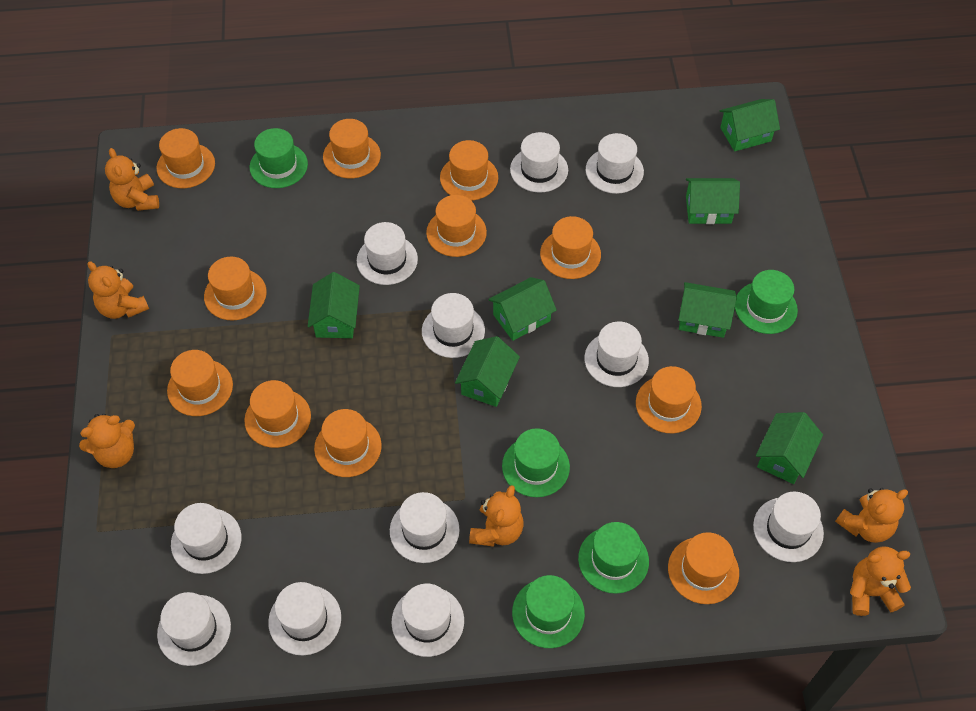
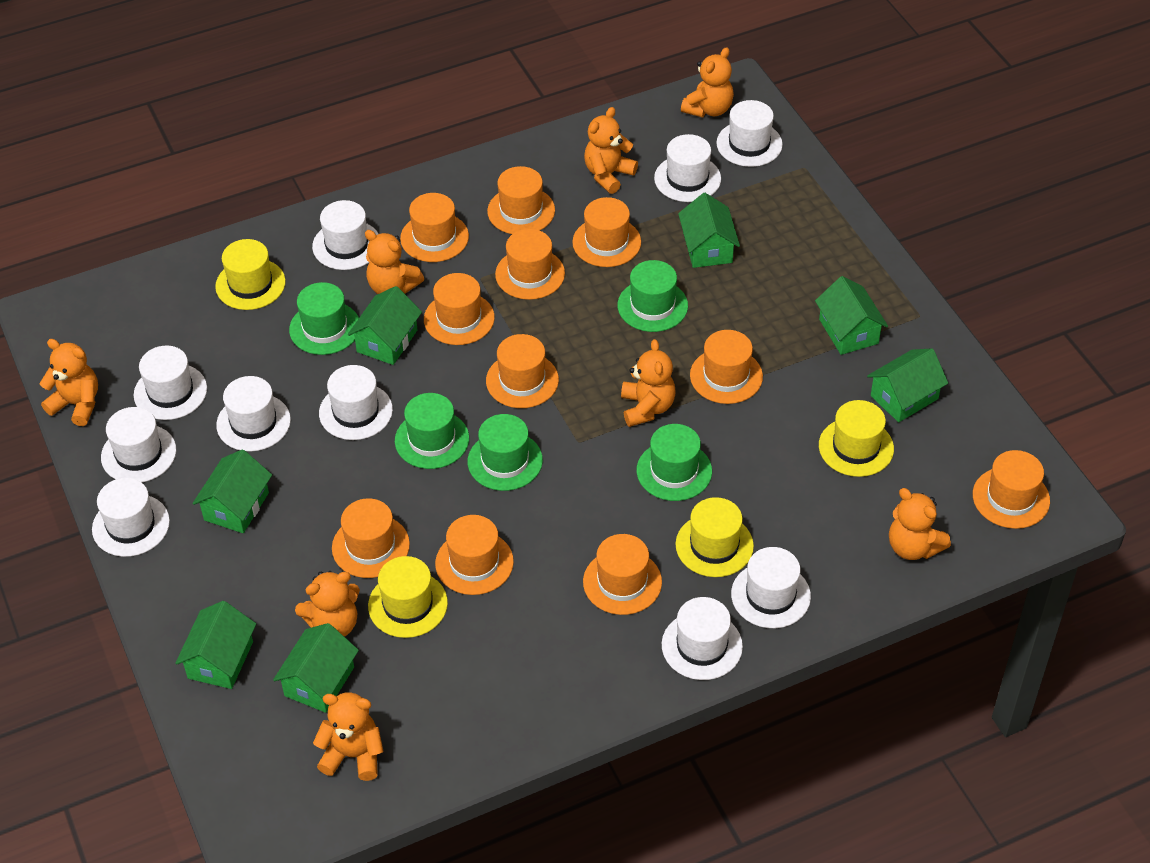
orange teddy bear: 6 -> 8
white hat: 11 -> 10
yellow hat: 0 -> 4

